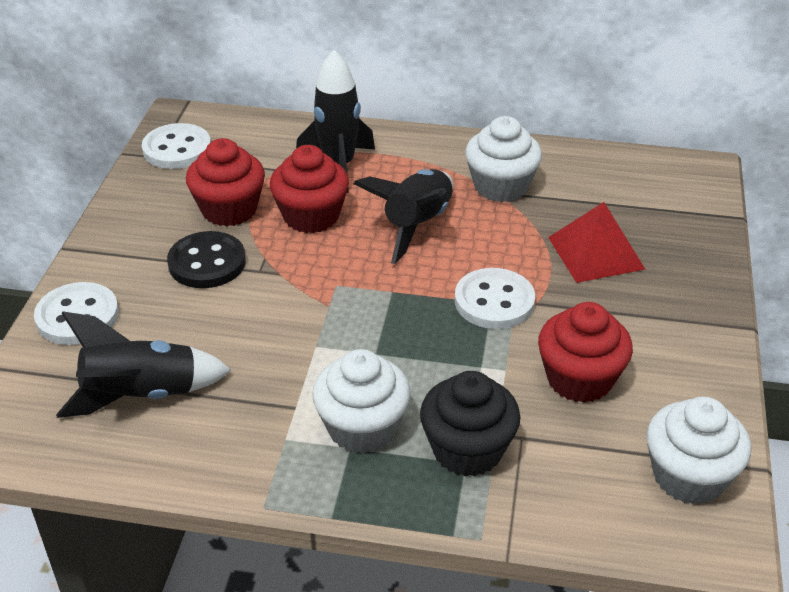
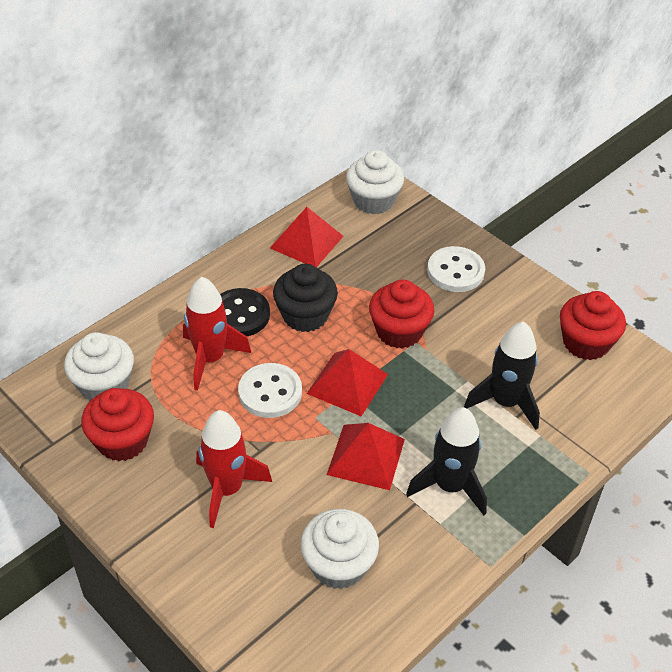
black rocket: 3 -> 2
red pyramid: 1 -> 3
red rocket: 0 -> 2
white button: 3 -> 2

